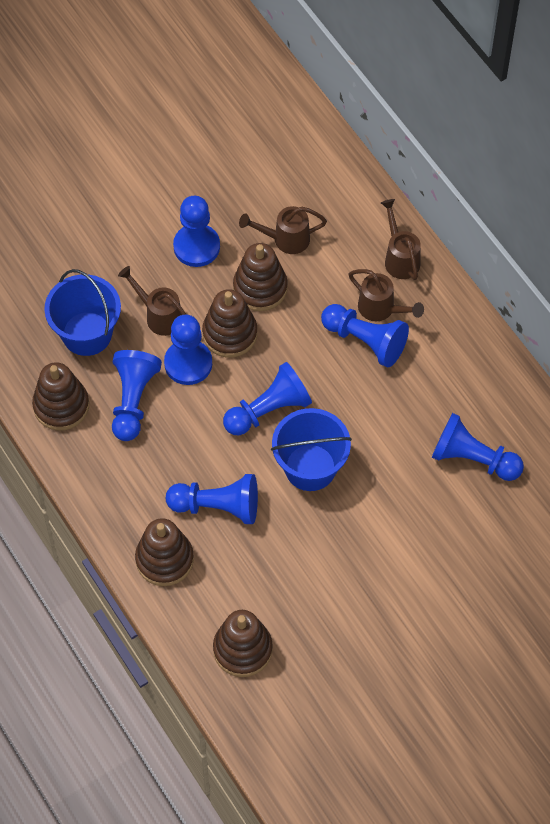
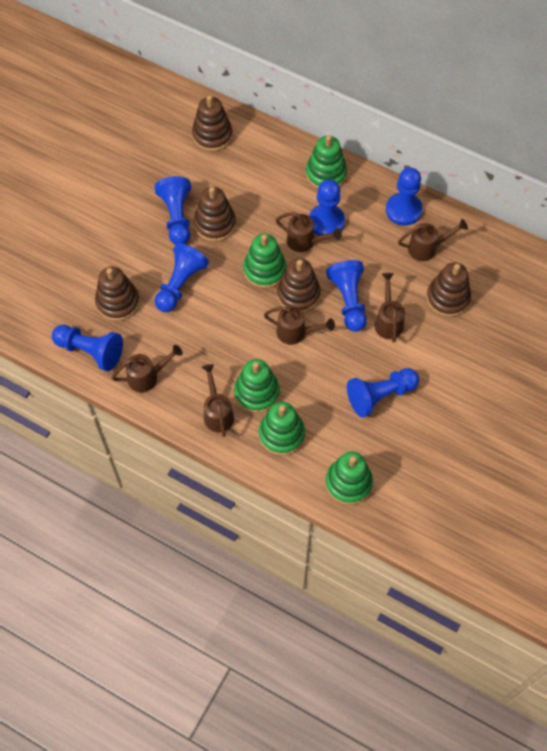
blue bucket: 2 -> 0
brown watering can: 4 -> 6
green stacking toy: 0 -> 5

